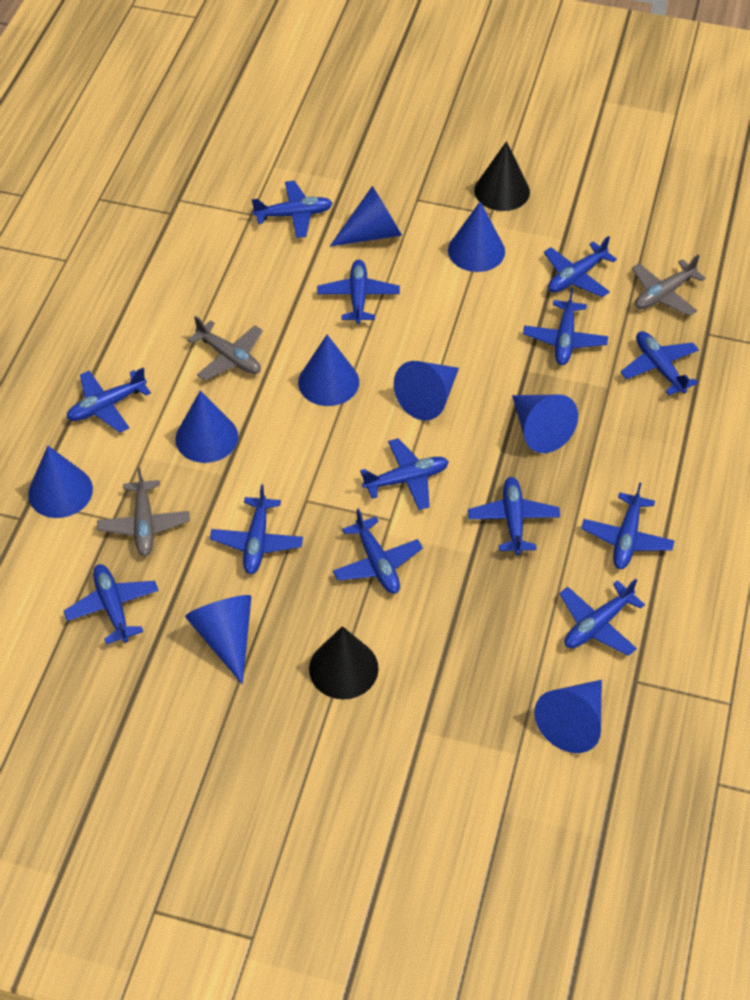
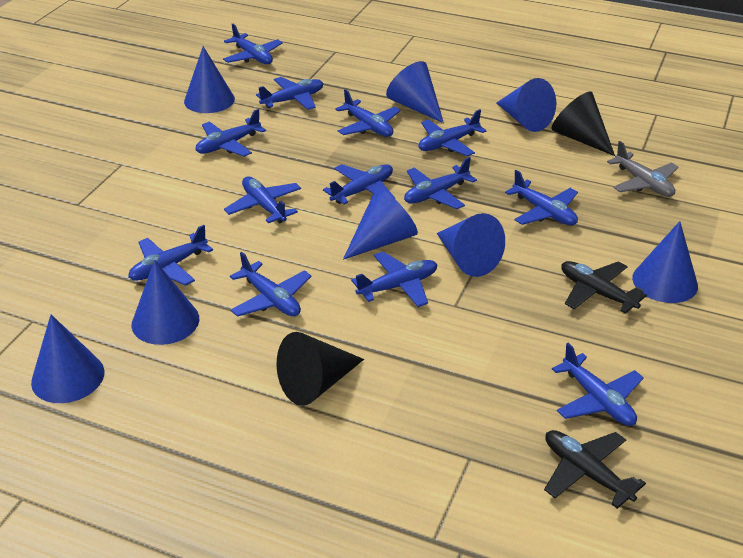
black plane: 0 -> 2
blue cone: 9 -> 8
grey plane: 3 -> 1

